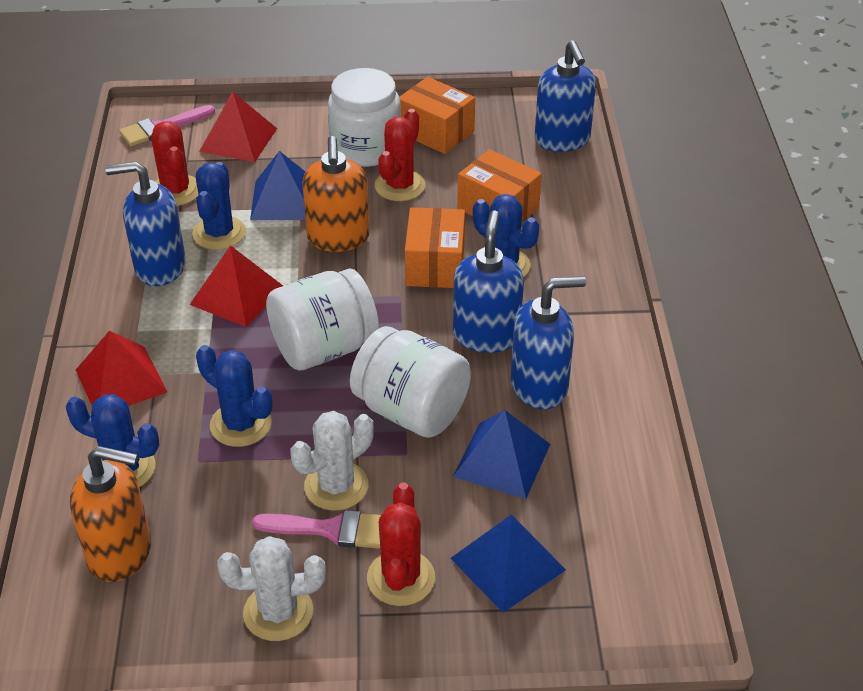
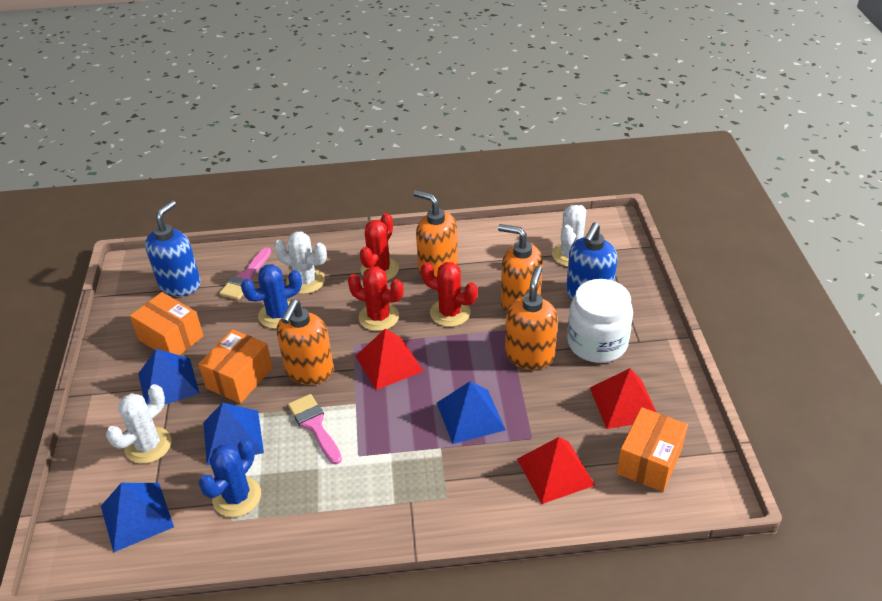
blue cactus: 4 -> 2
blue pyramid: 3 -> 4
blue soap dispenser: 4 -> 2
orange soap dispenser: 2 -> 4
white cactus: 2 -> 3
white jar: 3 -> 1

